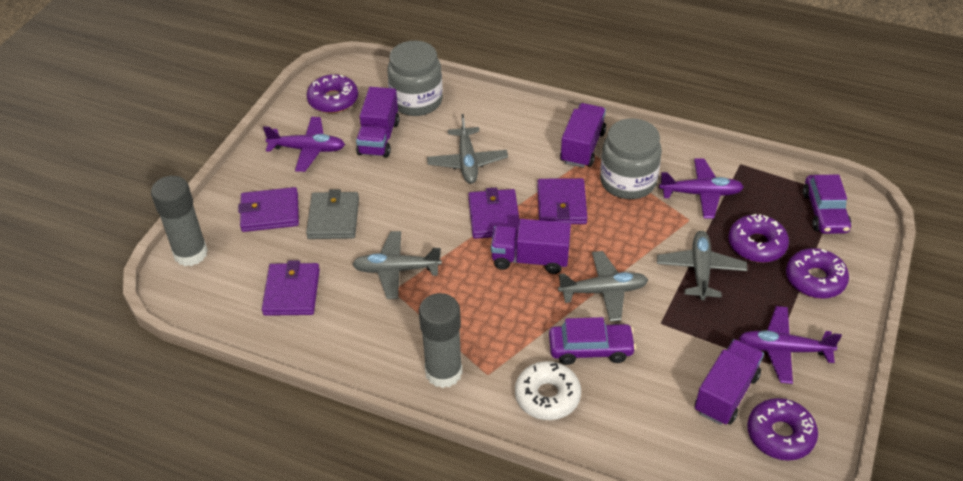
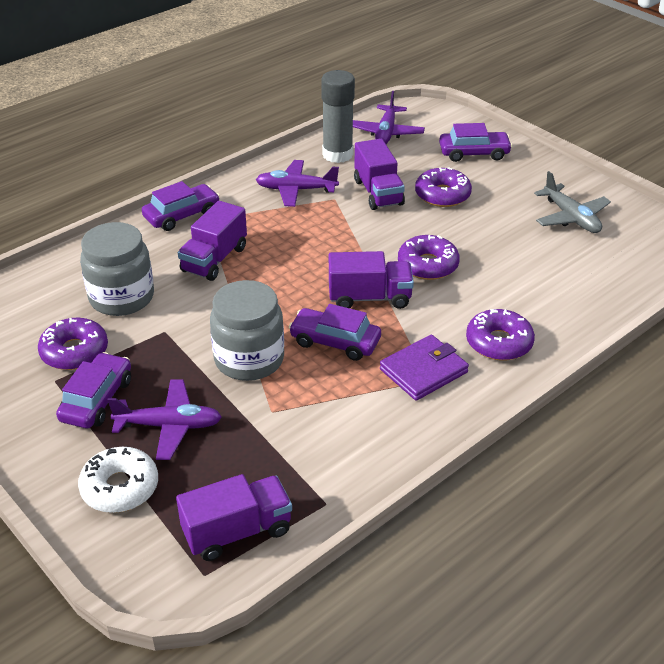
grey glue stick: 2 -> 1
grey plane: 4 -> 1
grey wallet: 1 -> 0
purple car: 2 -> 4
purple wallet: 4 -> 1

